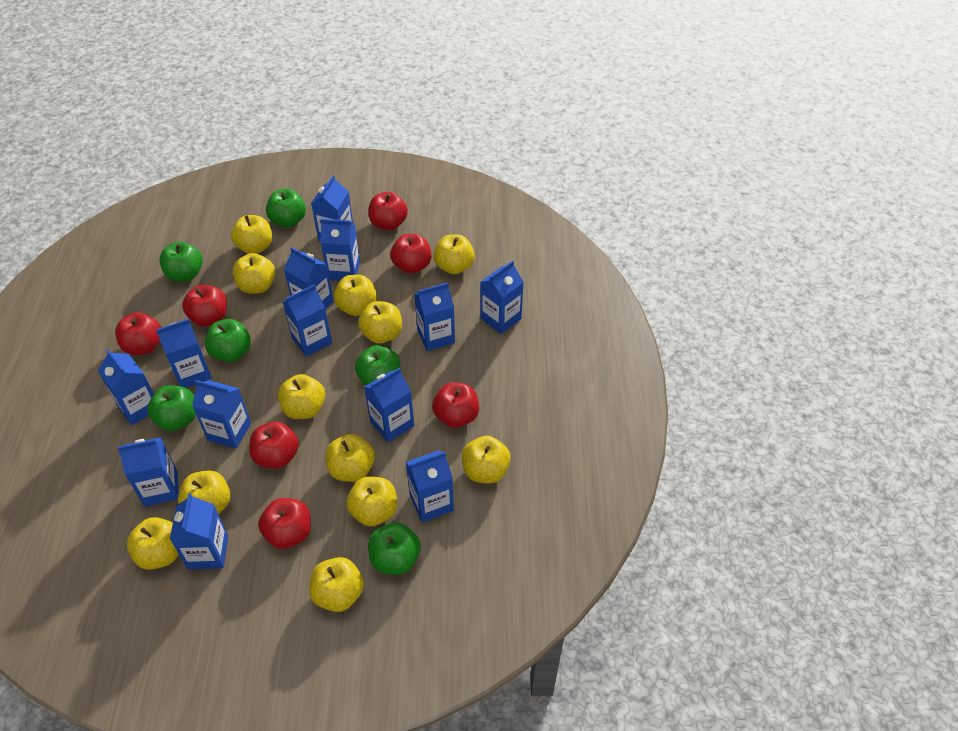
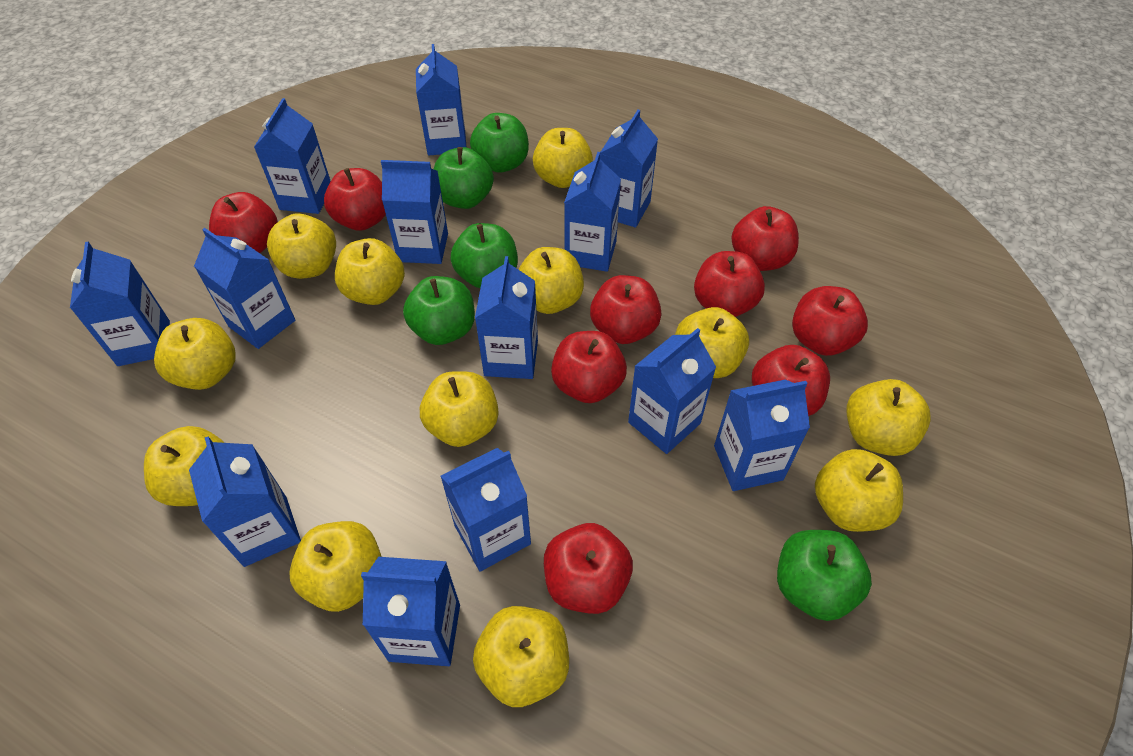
green apple: 6 -> 5
red apple: 7 -> 9

